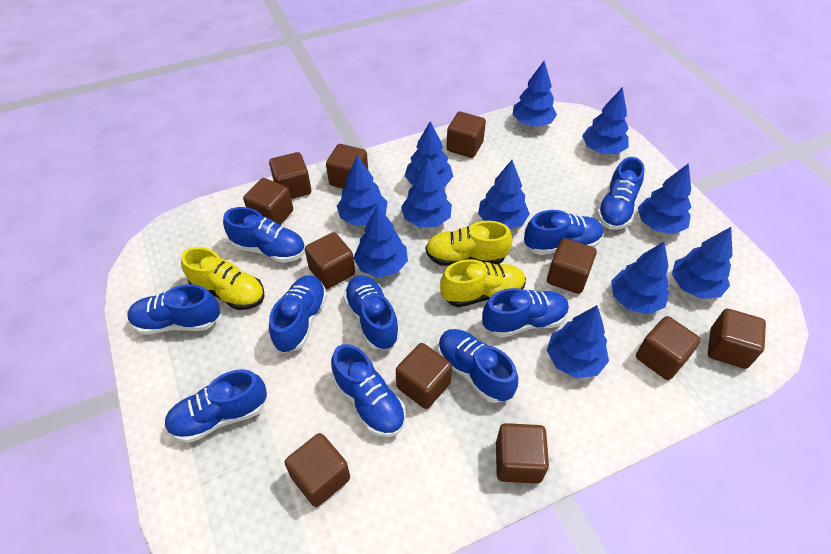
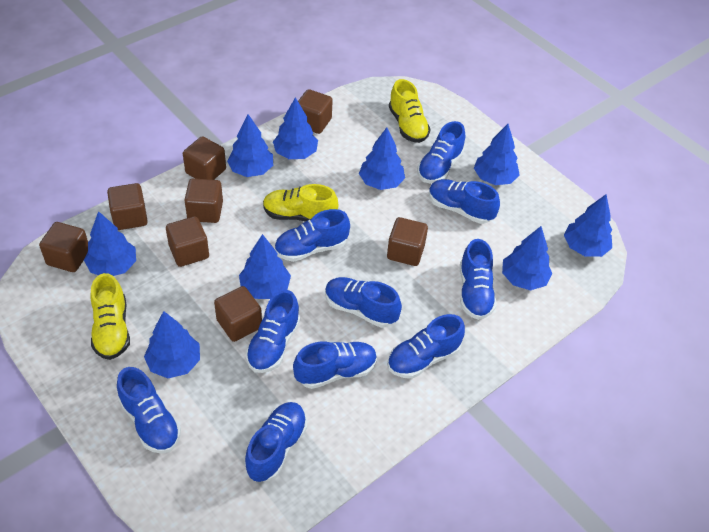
blue tree: 11 -> 9
brown cube: 11 -> 8

